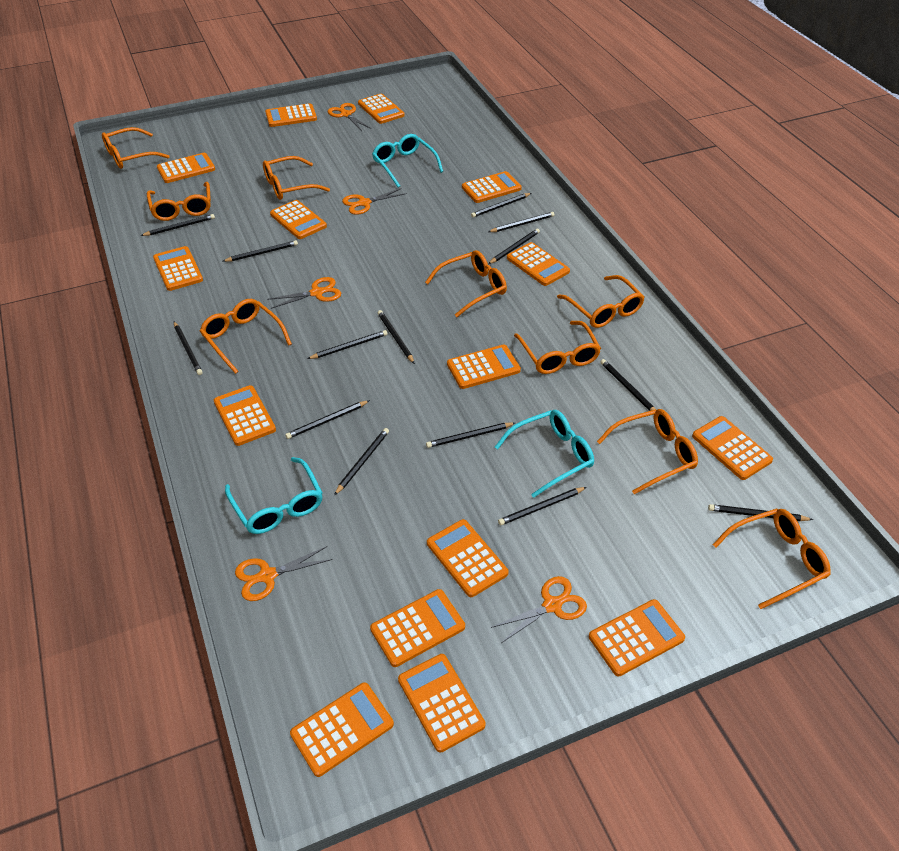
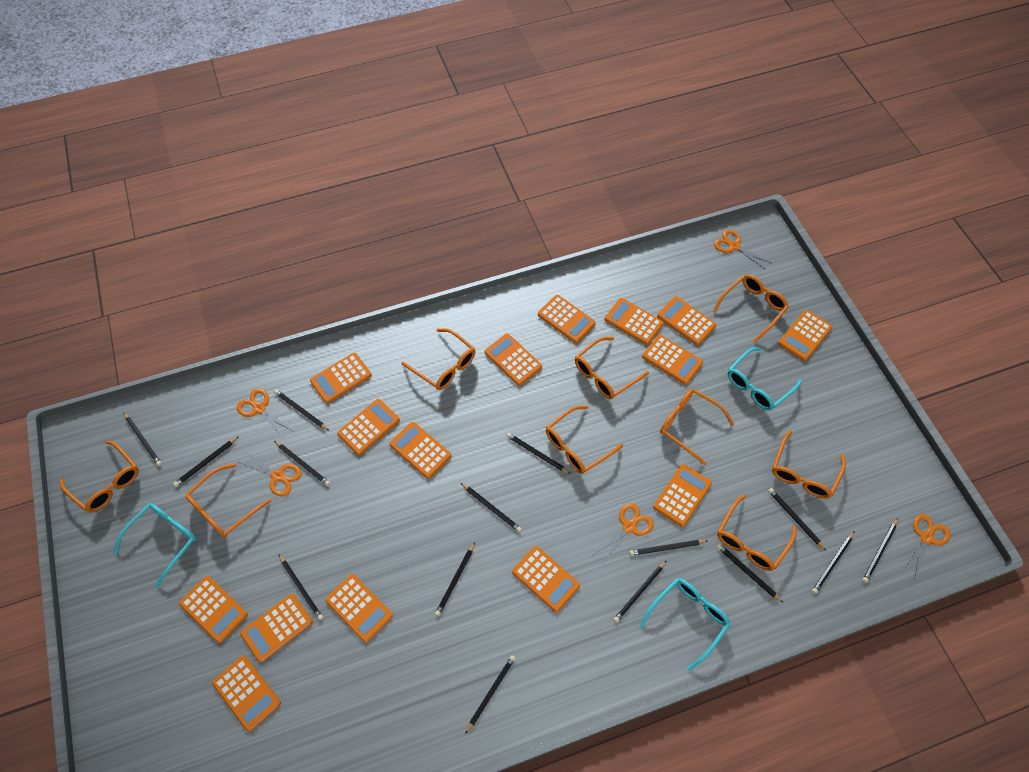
black pencil: 14 -> 15

